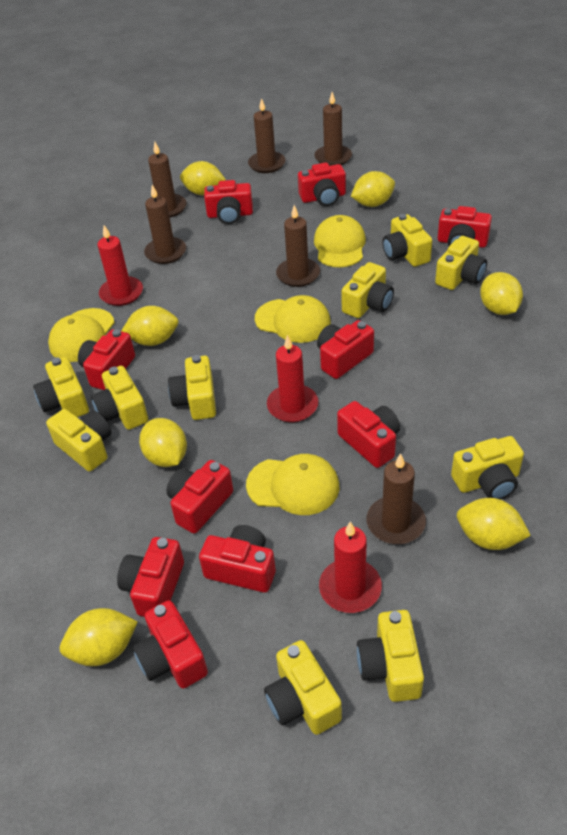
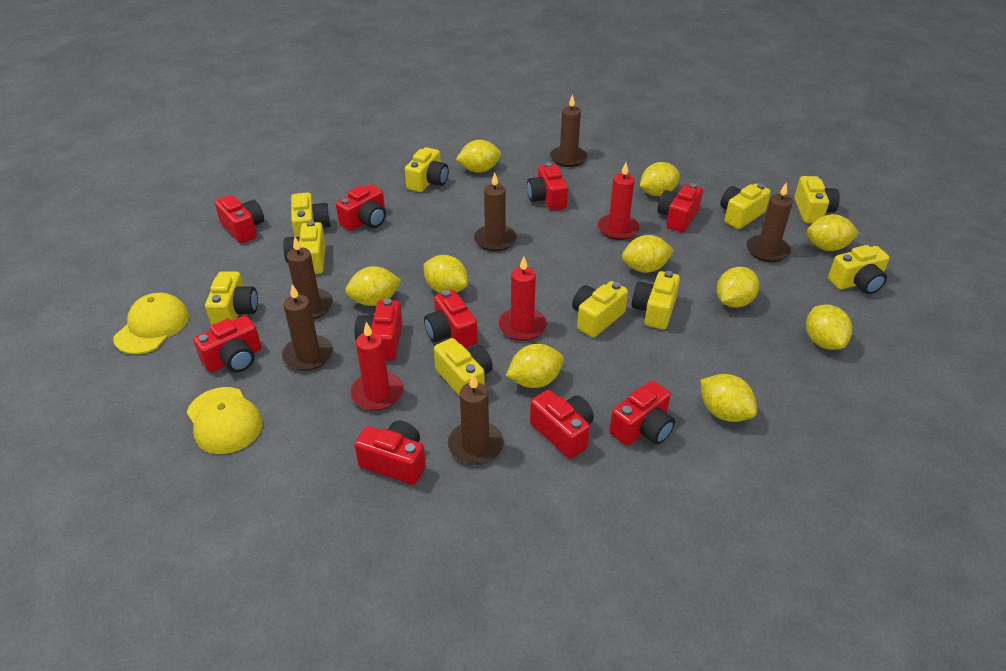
yellow cap: 4 -> 2
yellow lemon: 7 -> 10

